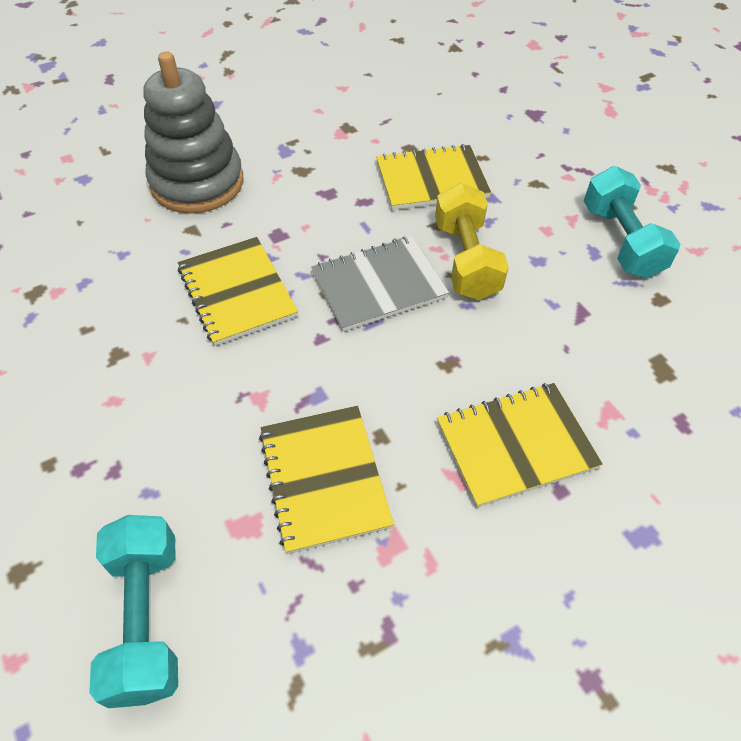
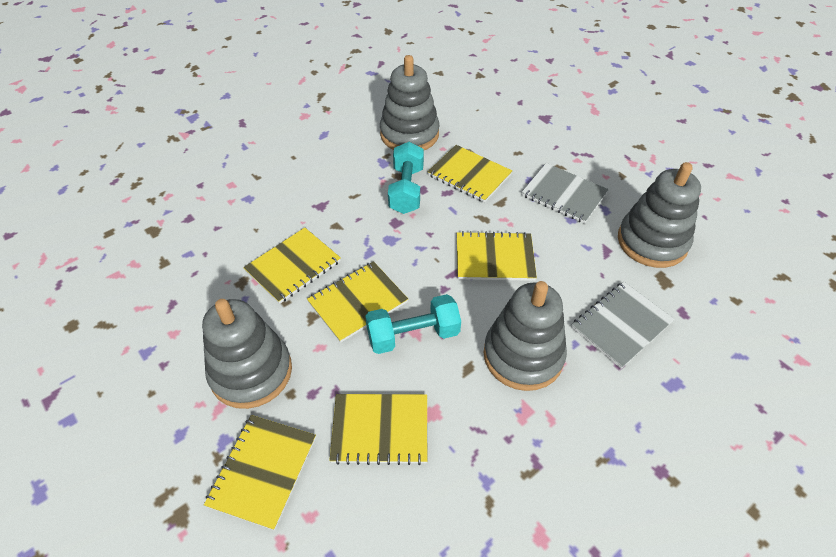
grey notebook: 1 -> 2
grey stacking toy: 1 -> 4
yellow dumbbell: 1 -> 0
yellow notebook: 4 -> 6

